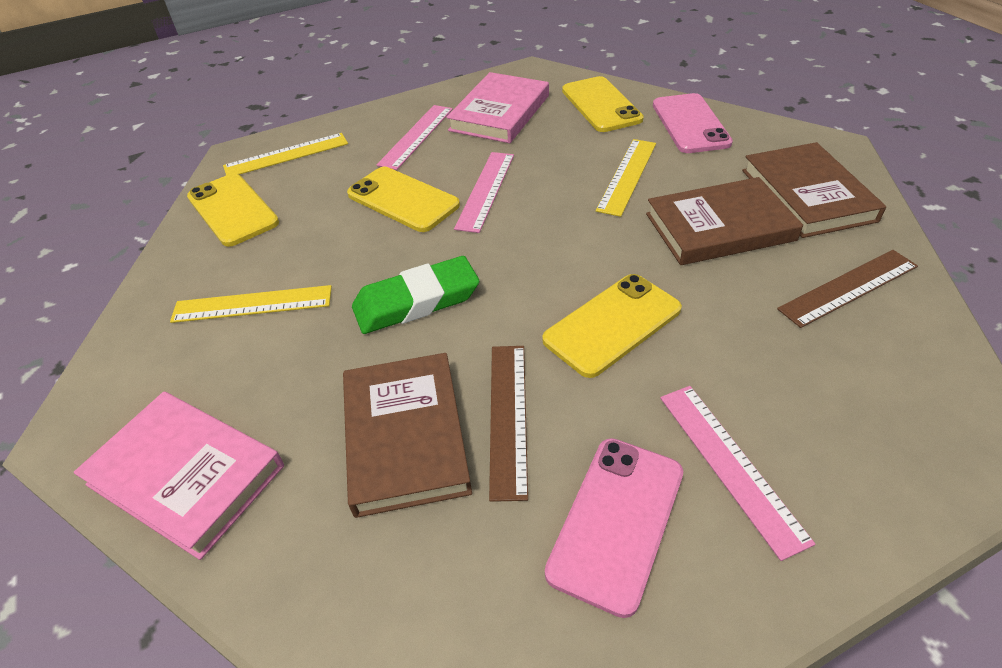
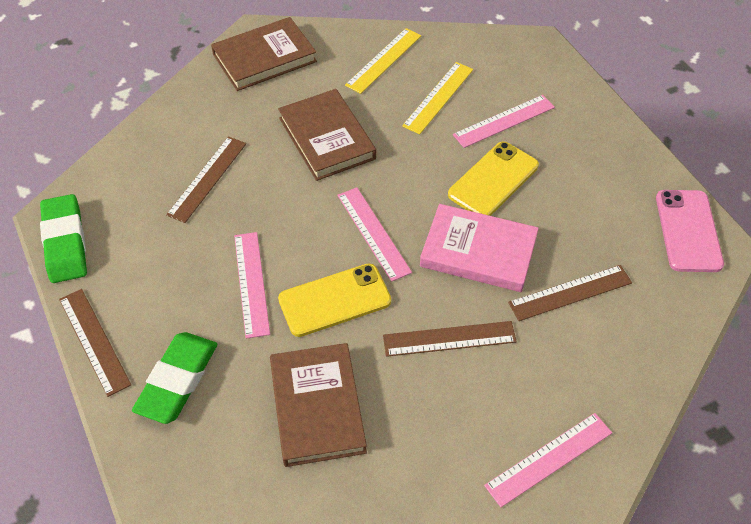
brown ruler: 2 -> 4
green eraser: 1 -> 2
pink book: 2 -> 1
pink phone: 2 -> 1
pink ruler: 3 -> 4
yellow phone: 4 -> 2
yellow ruler: 3 -> 2

